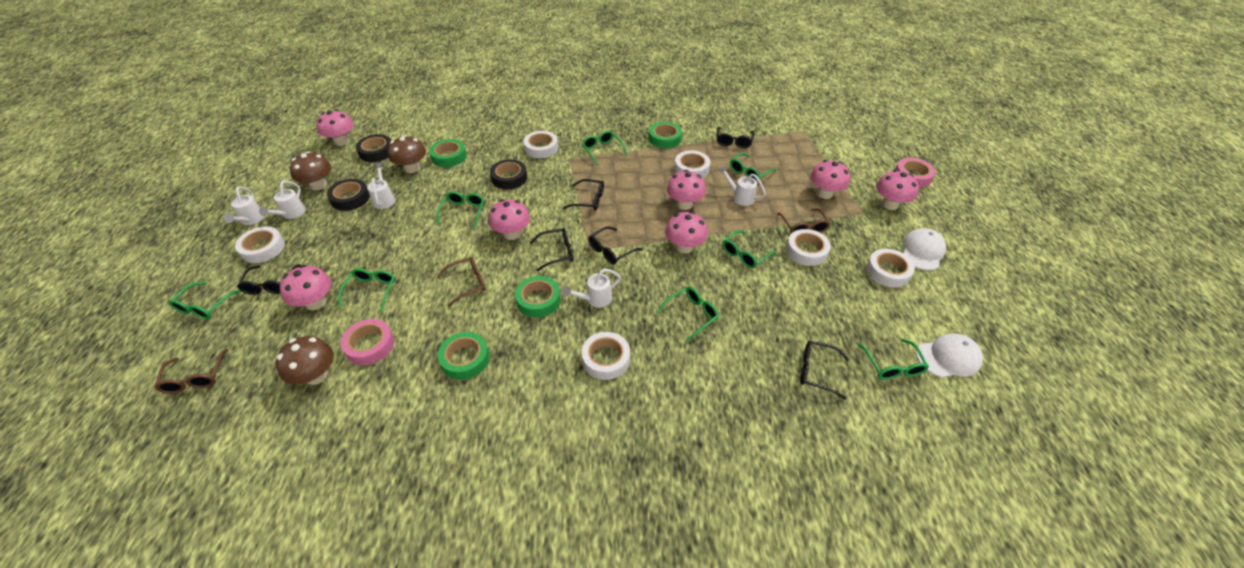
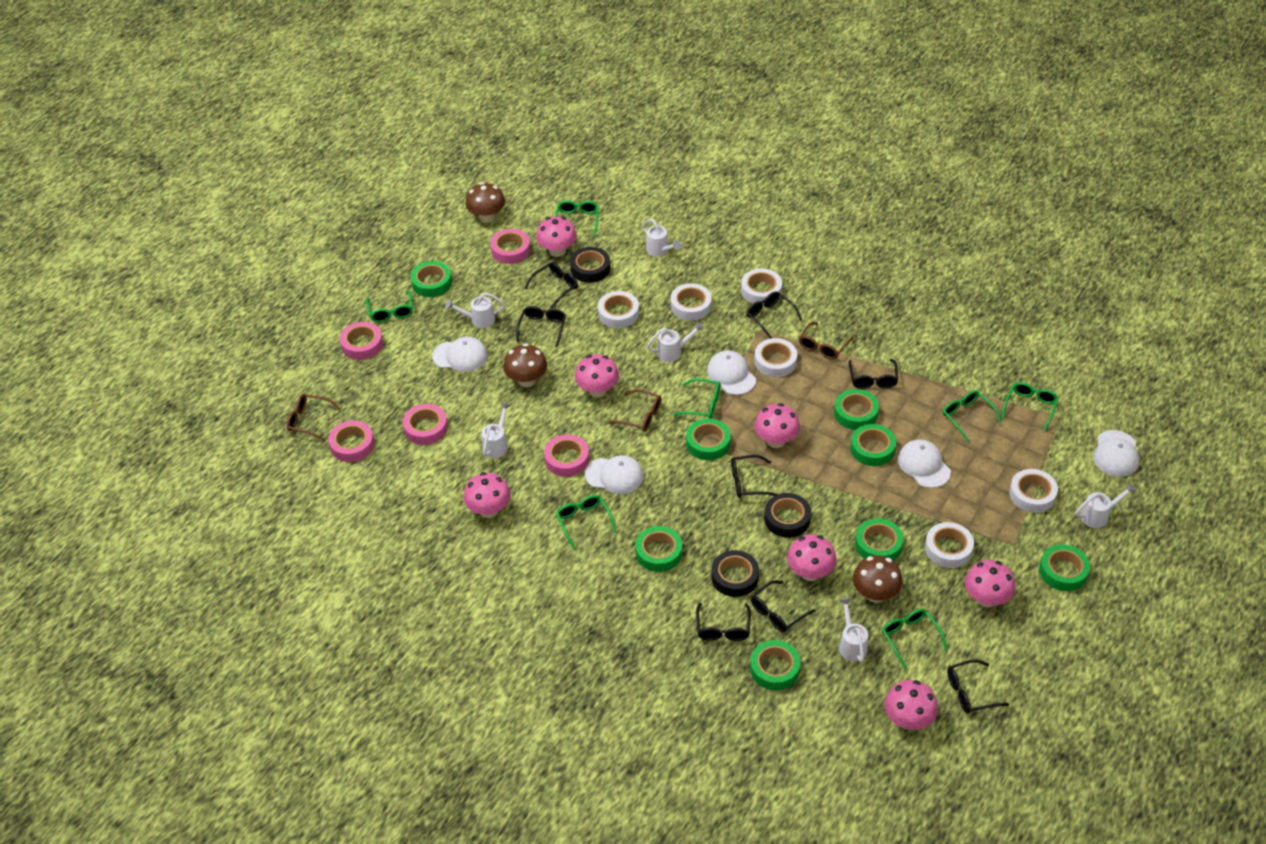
black glasses: 6 -> 8
green glasses: 8 -> 7
green tape: 4 -> 8
pink tape: 2 -> 5
white cap: 2 -> 5
white watering can: 5 -> 6

